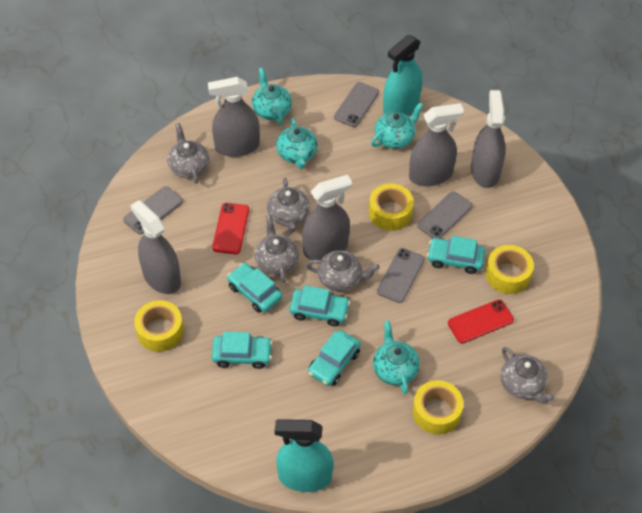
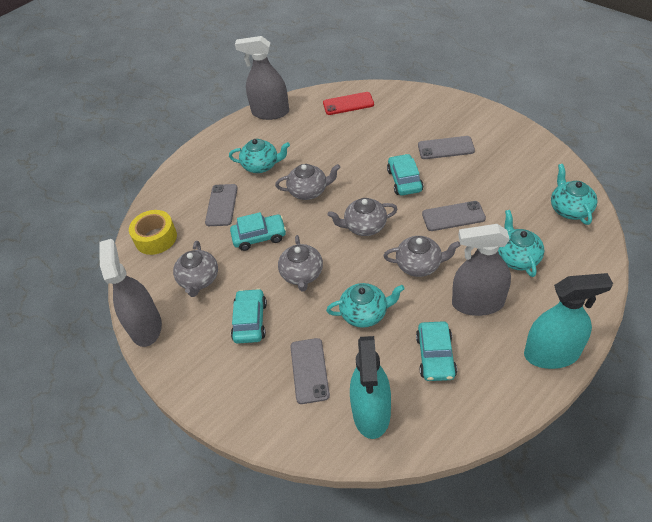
grey spray bottle: 5 -> 3
red phone: 2 -> 1
turquoise car: 5 -> 4
yellow tape: 4 -> 1

